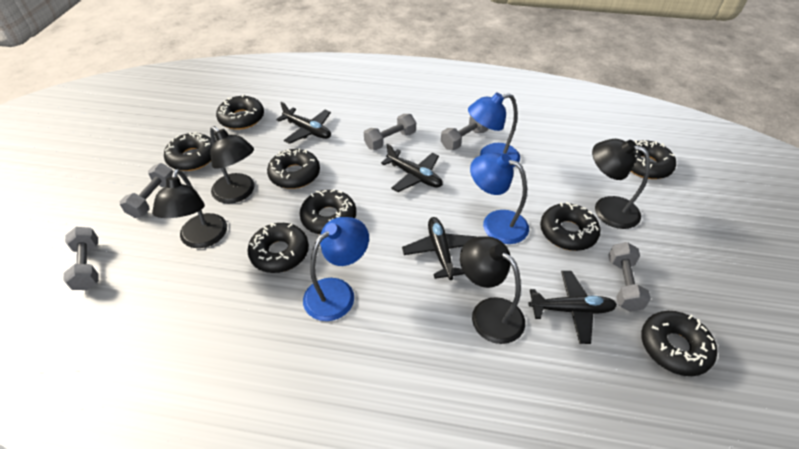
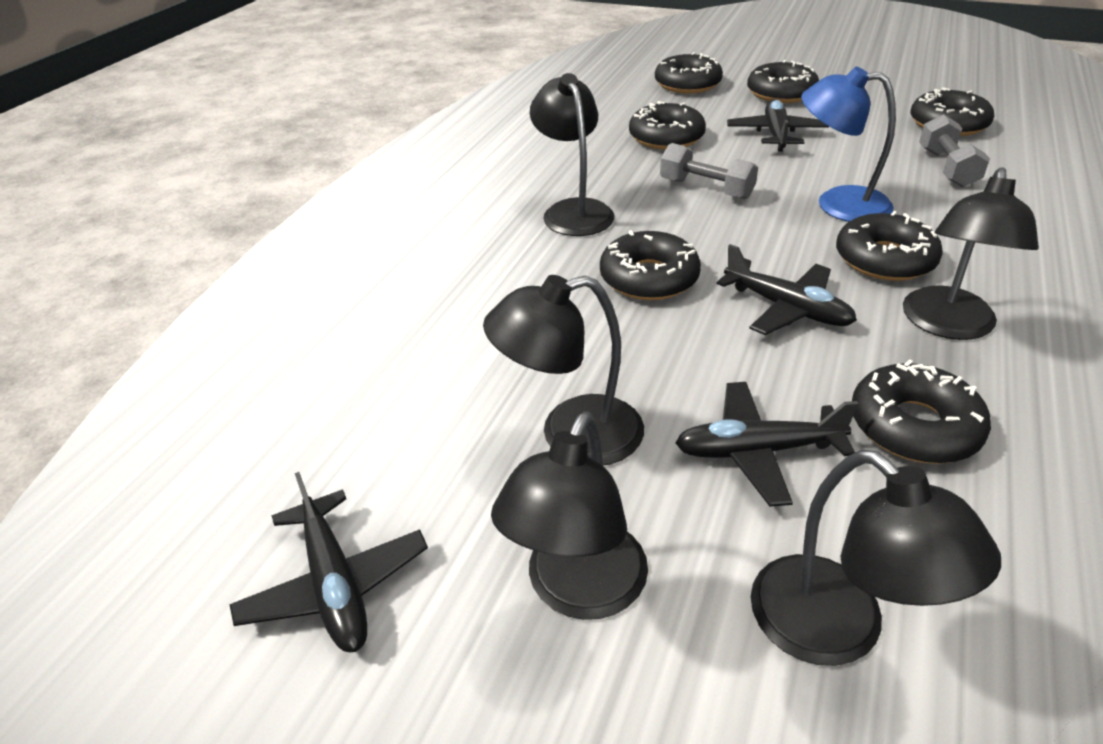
black donut: 8 -> 7
black lamp: 4 -> 5
blue lamp: 3 -> 1
grey dumbbell: 5 -> 2

